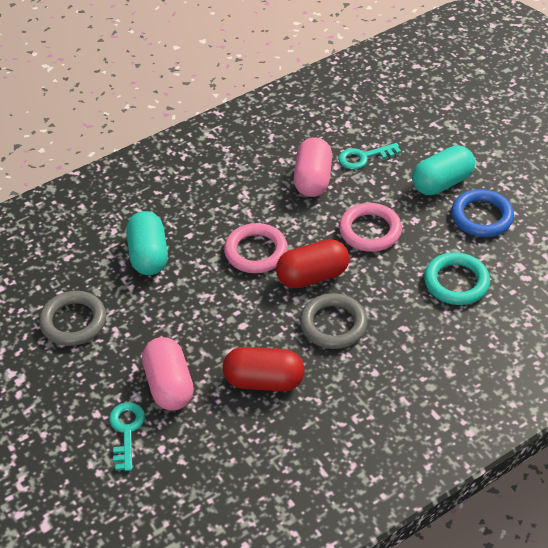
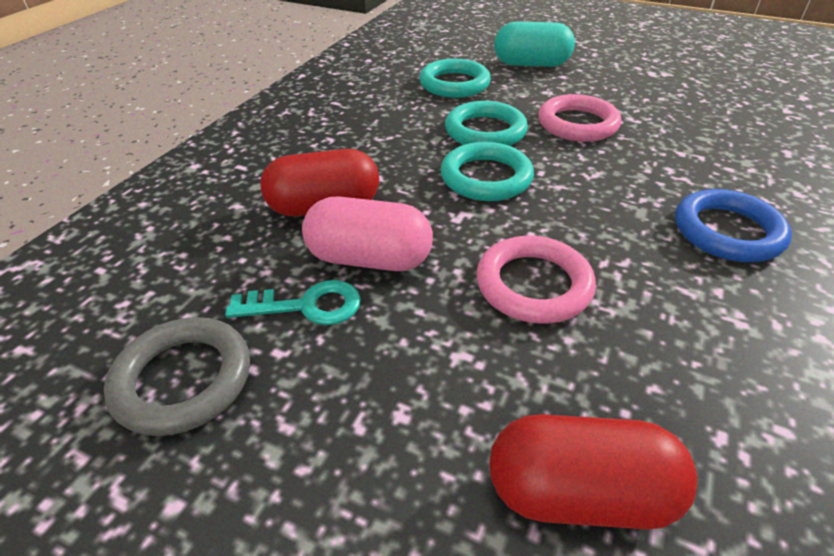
grey ring: 2 -> 1
pink capsule: 2 -> 1
turquoise capsule: 2 -> 1
turquoise key: 2 -> 1
turquoise ring: 1 -> 3

